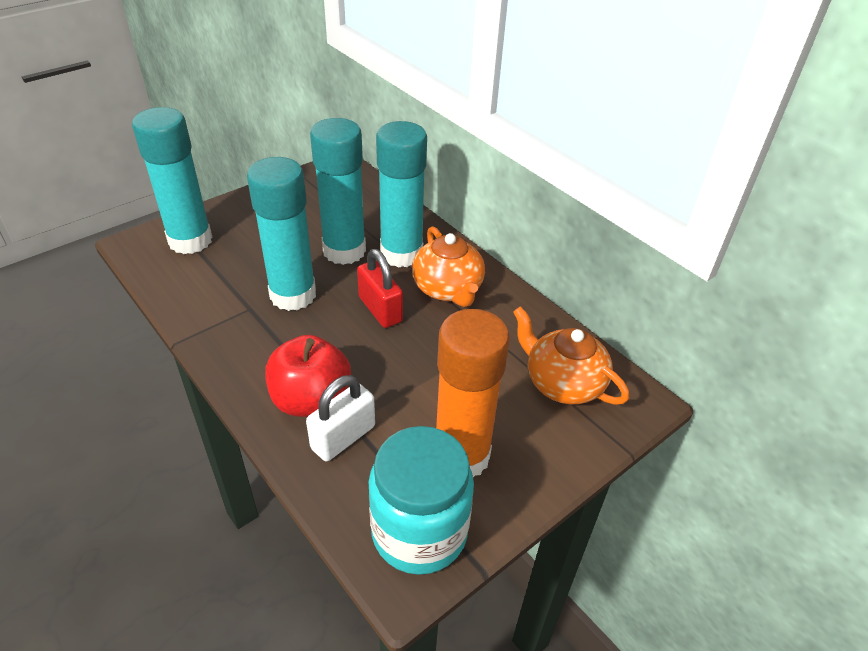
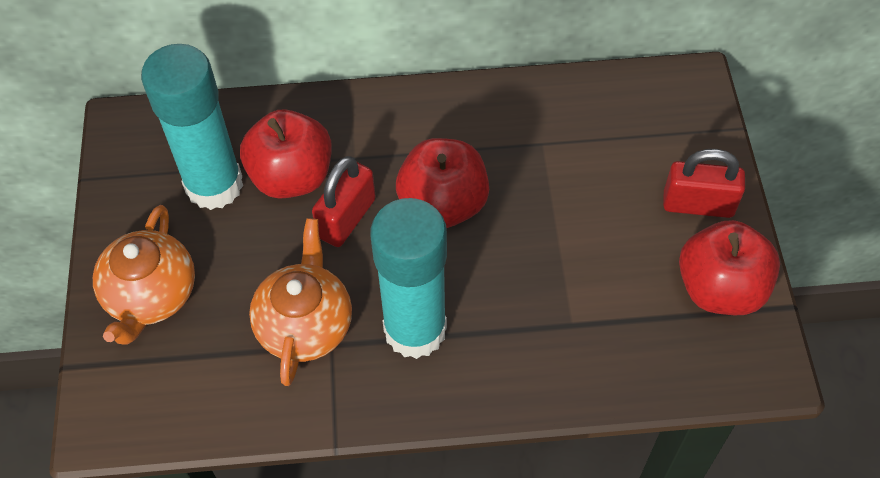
orange glue stick: 1 -> 0
red apple: 1 -> 3
red padlock: 1 -> 2
turquoise glue stick: 4 -> 2
turquoise jar: 1 -> 0
white padlock: 1 -> 0

